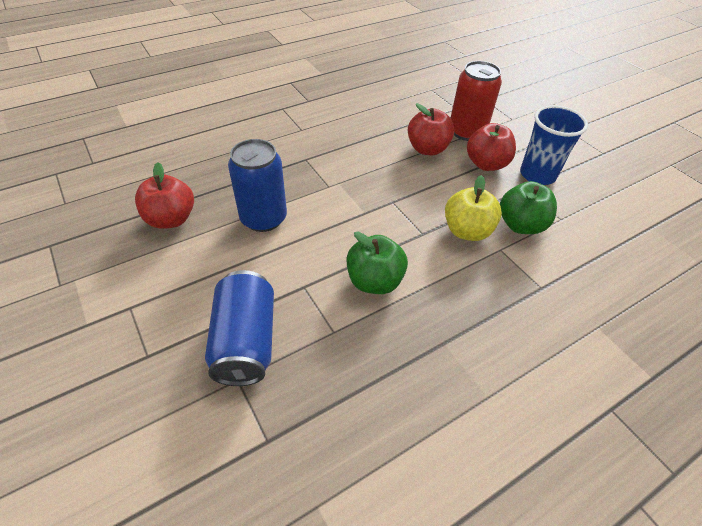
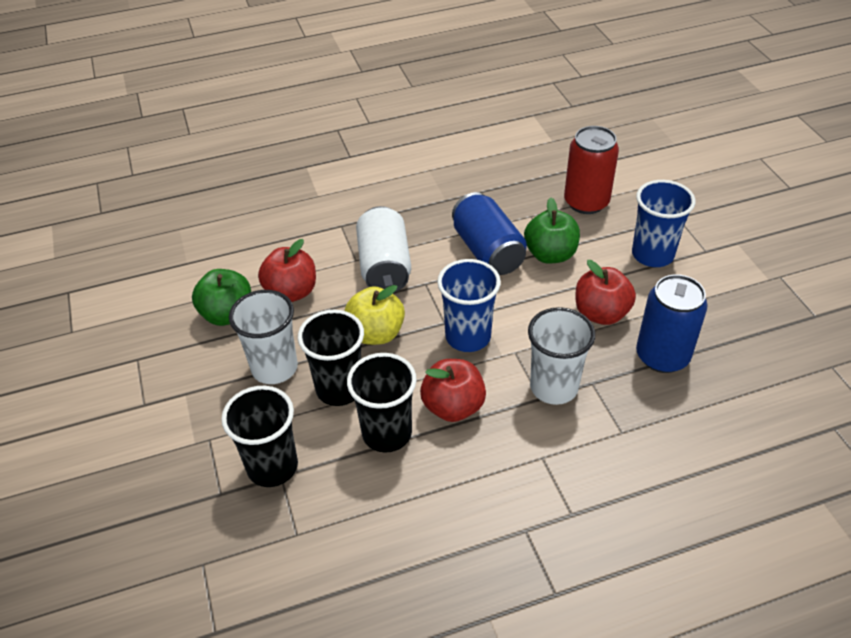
black cup: 0 -> 3
blue cup: 1 -> 2
white can: 0 -> 1
white cup: 0 -> 2

